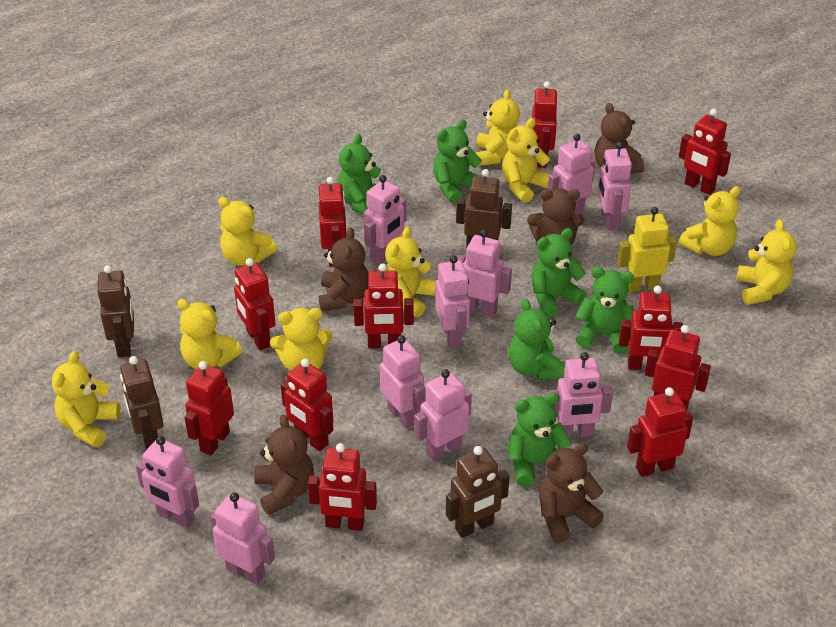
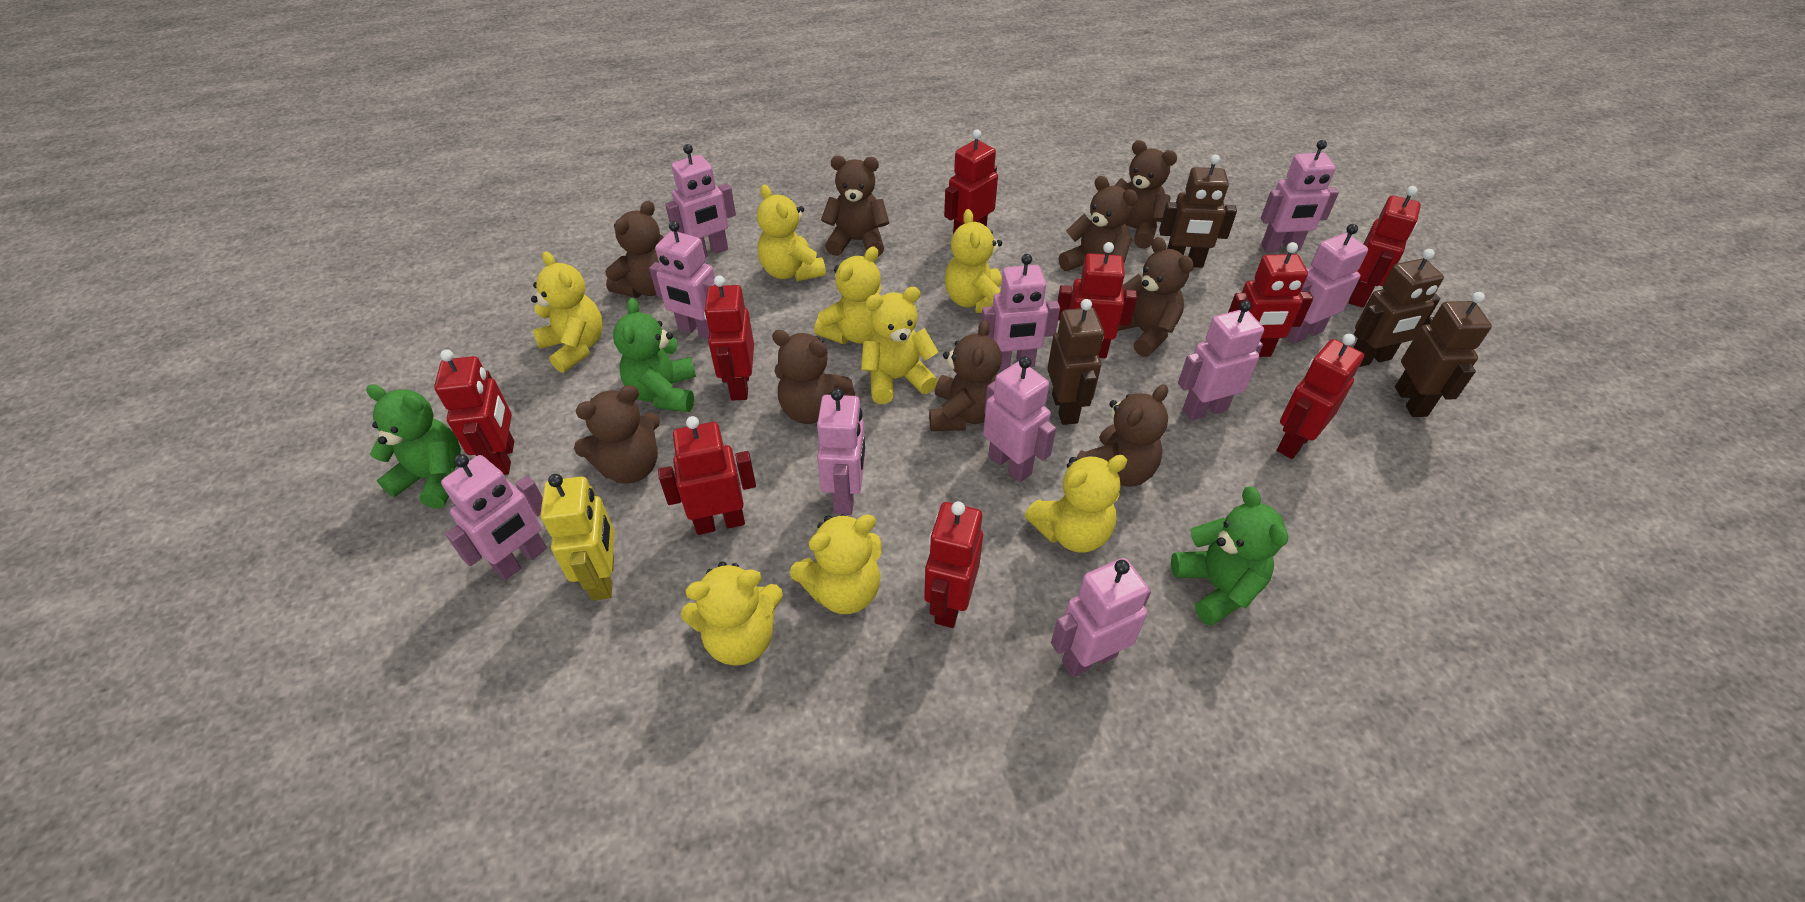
brown teddy bear: 5 -> 9
green teddy bear: 6 -> 3
red robot: 11 -> 9
yellow teddy bear: 9 -> 8

